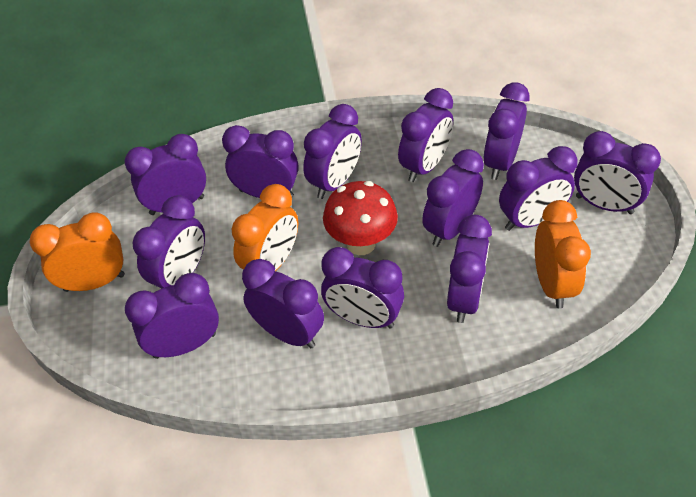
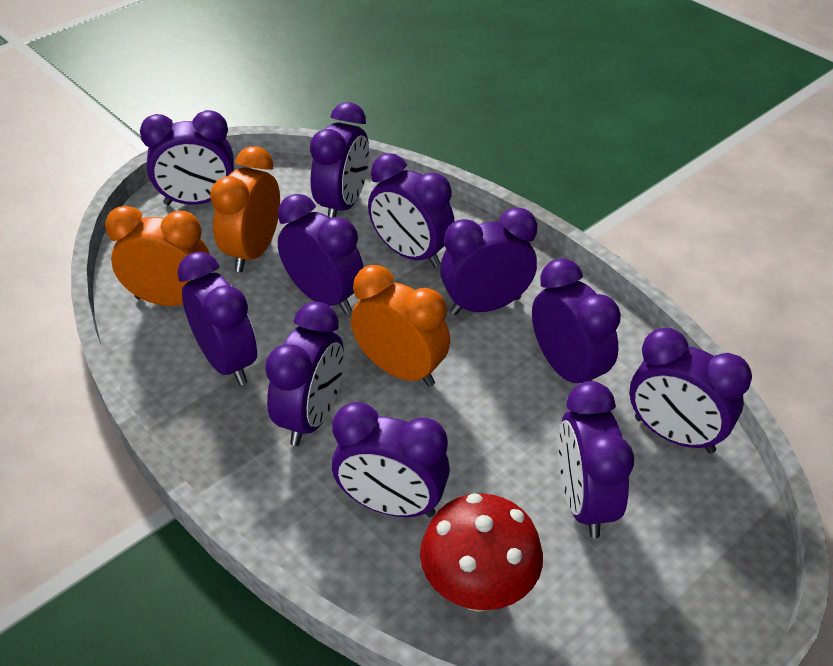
purple clock: 13 -> 11

